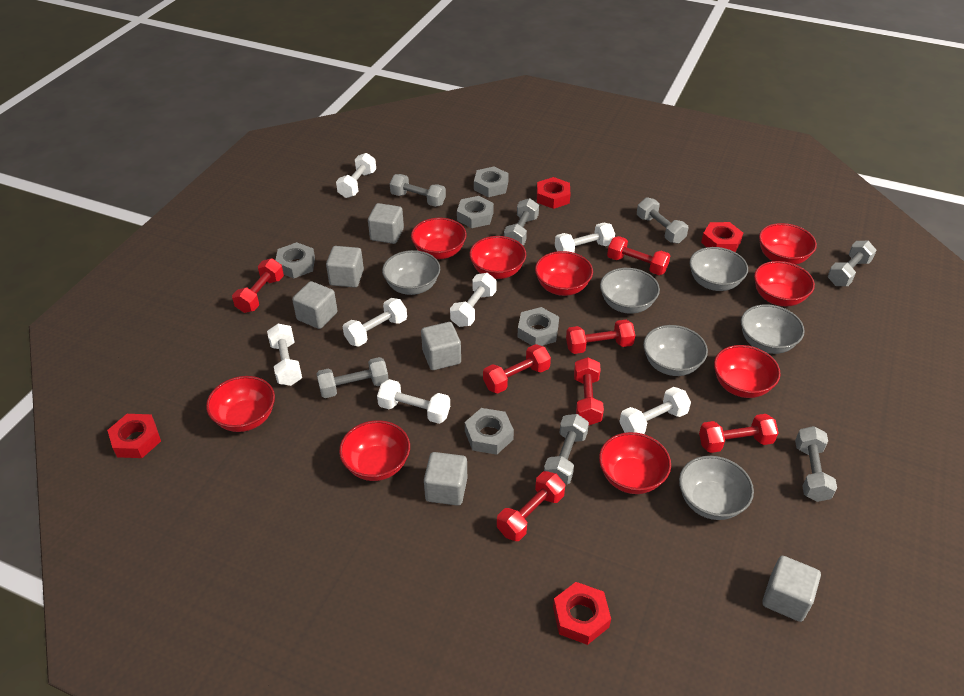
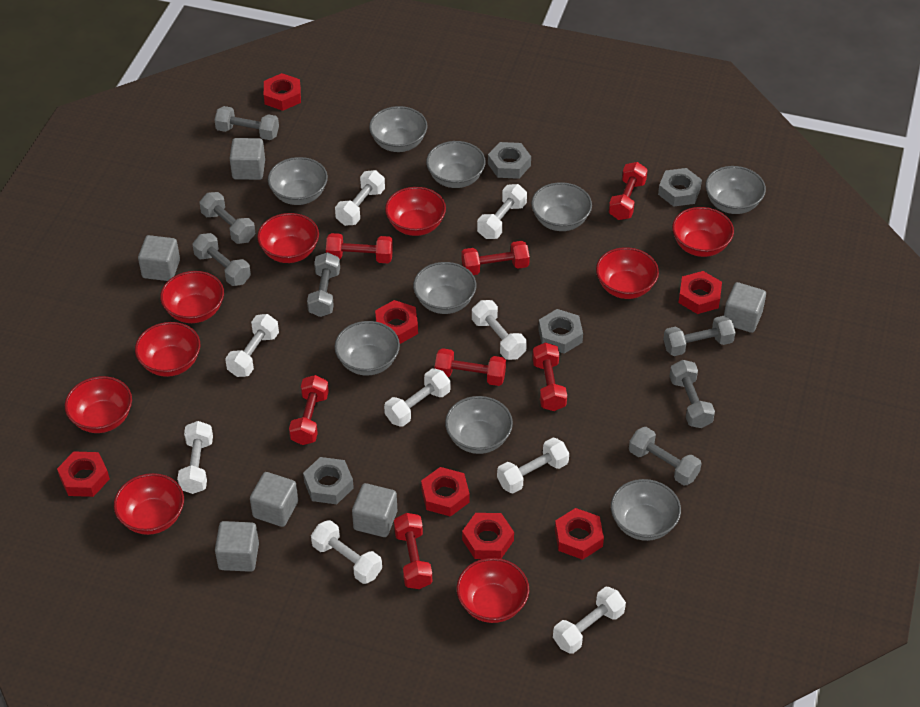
grey bowl: 6 -> 9
grey nut: 5 -> 4
red nut: 4 -> 7
white dumbbell: 7 -> 9

